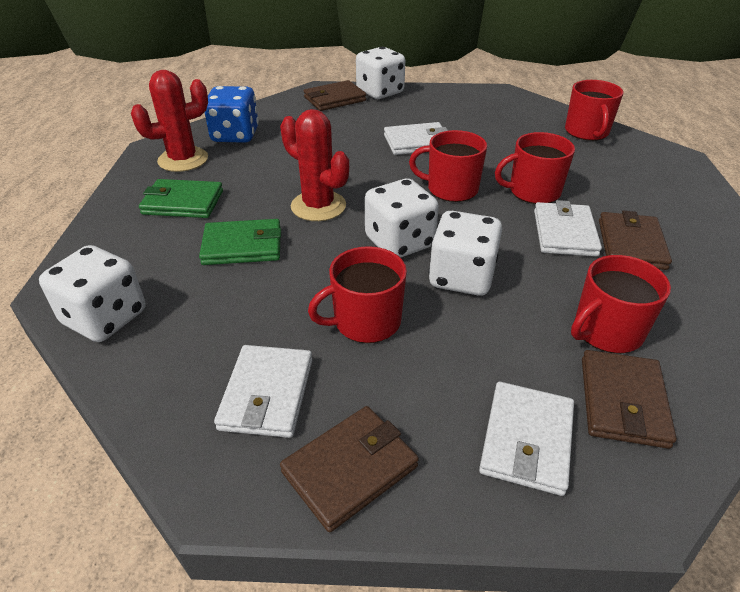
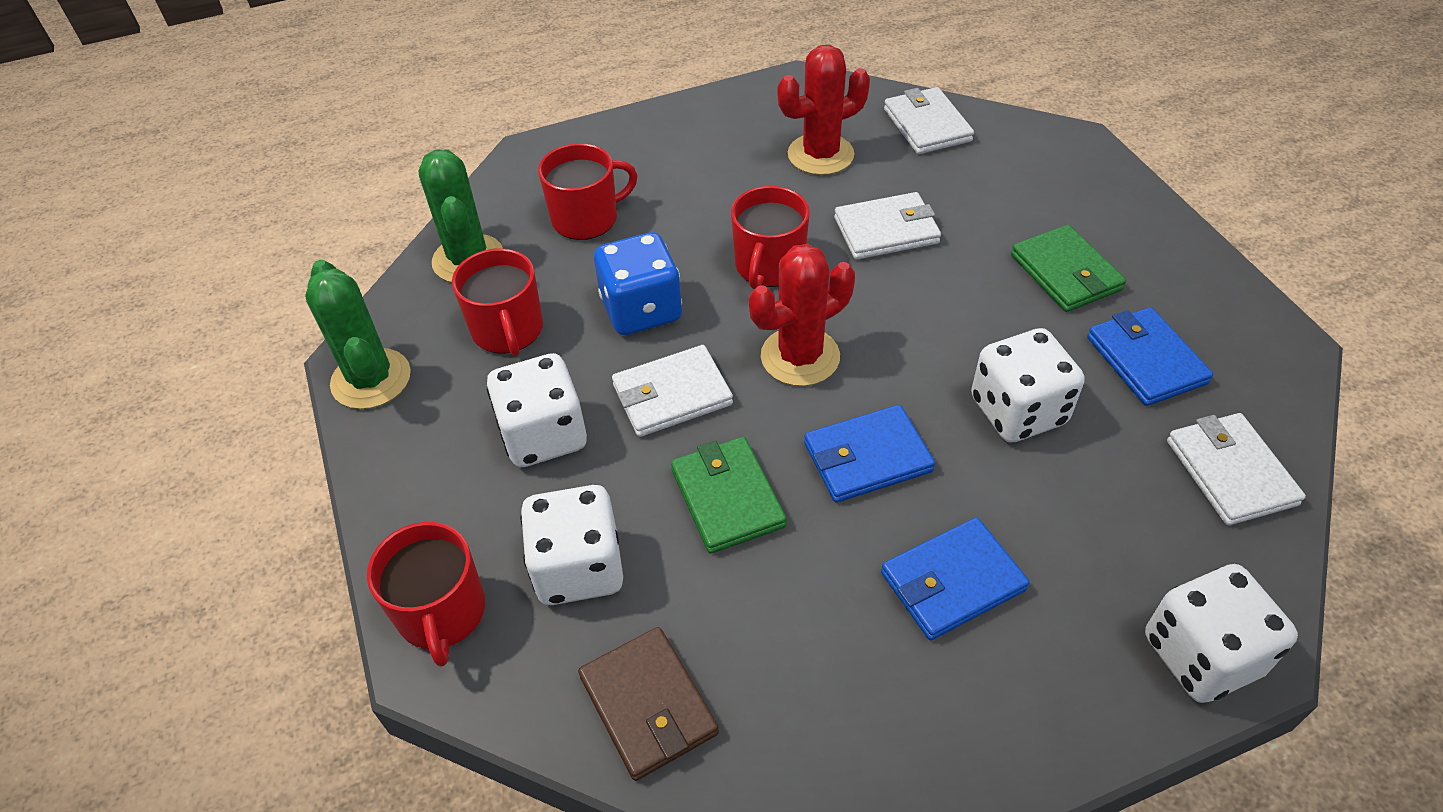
blue wallet: 0 -> 3
brown wallet: 4 -> 1
green cactus: 0 -> 2
red mug: 5 -> 4

